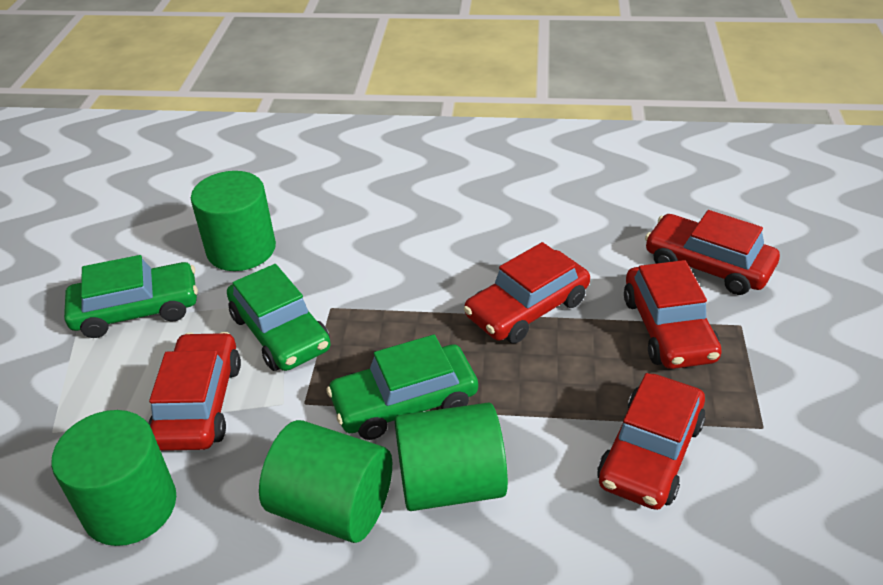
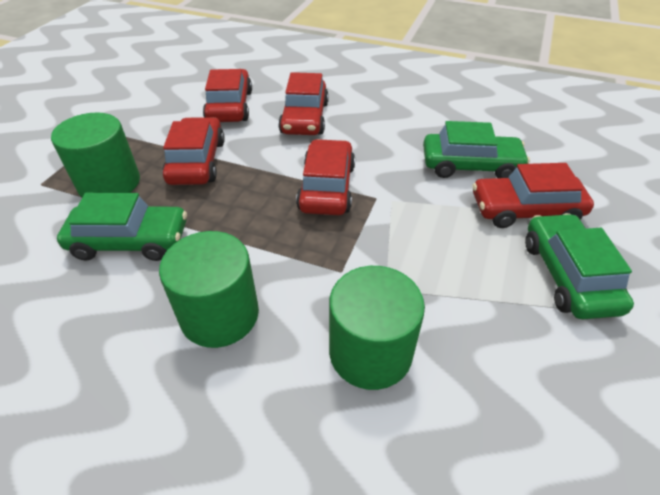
green cylinder: 4 -> 3

